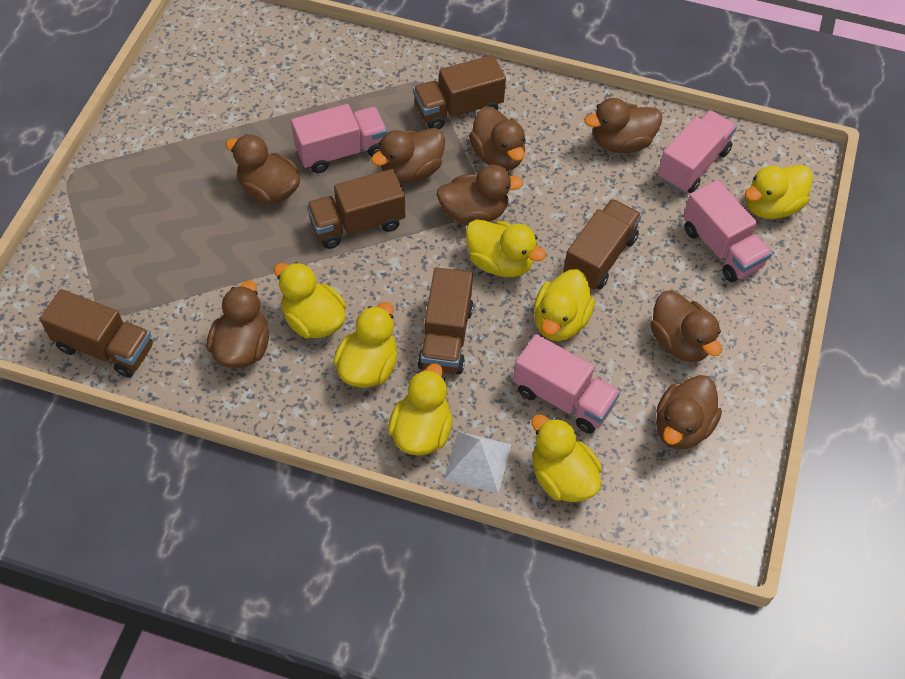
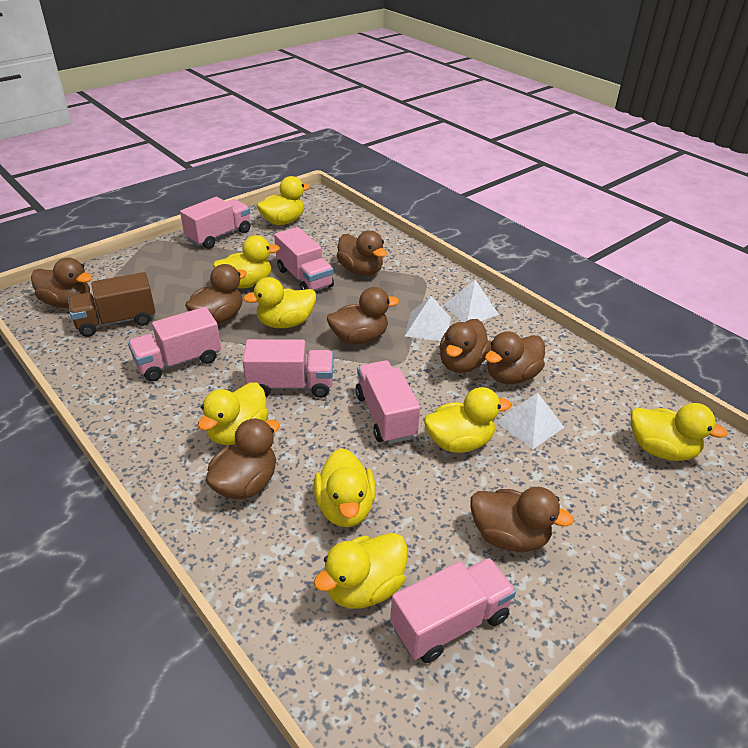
brown truck: 5 -> 1
pink truck: 4 -> 6
white pyramid: 1 -> 3
yellow duck: 7 -> 8

